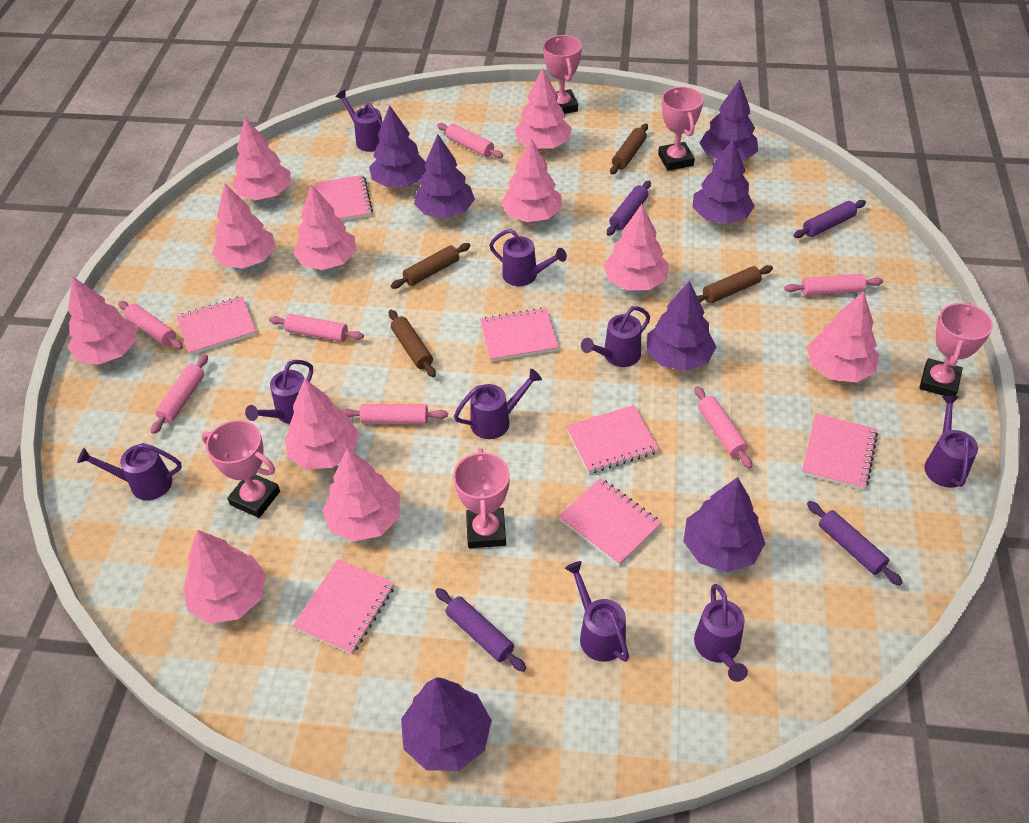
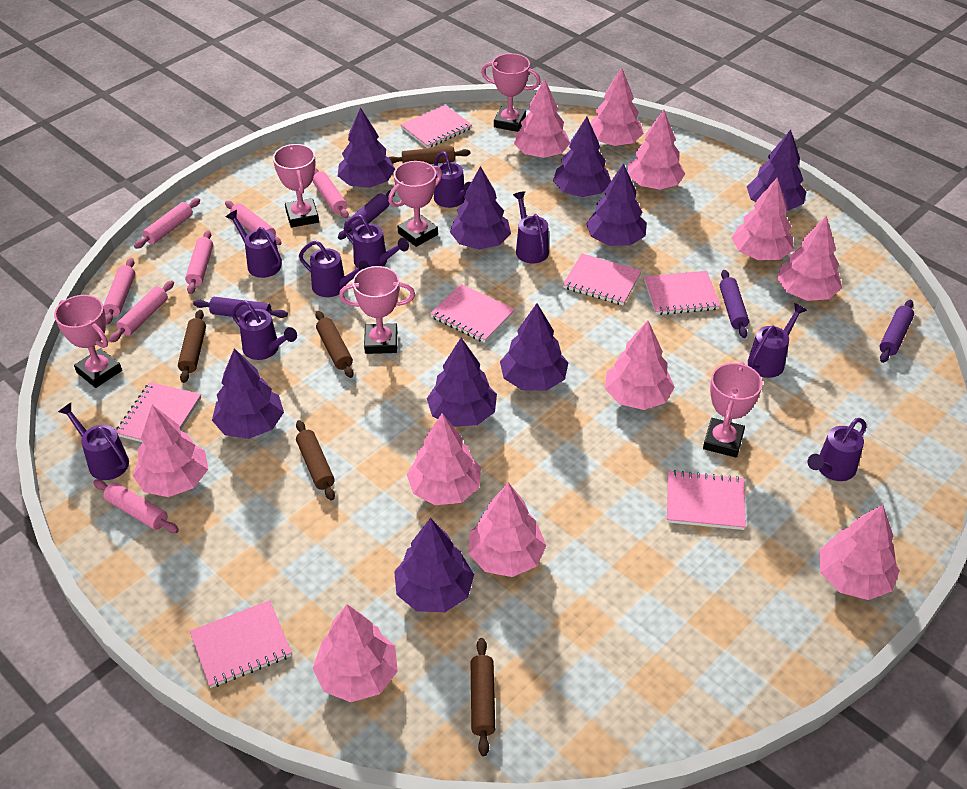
brown rolling pin: 4 -> 5
pink trophy: 5 -> 6
purple tree: 7 -> 9

